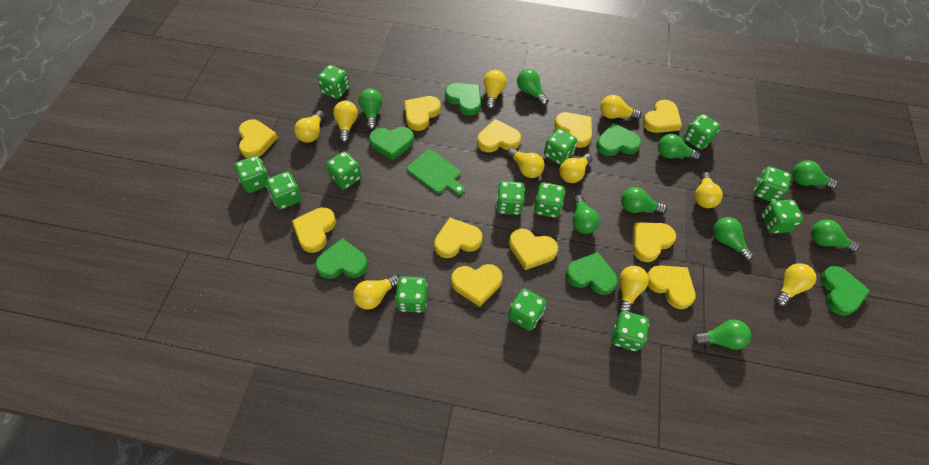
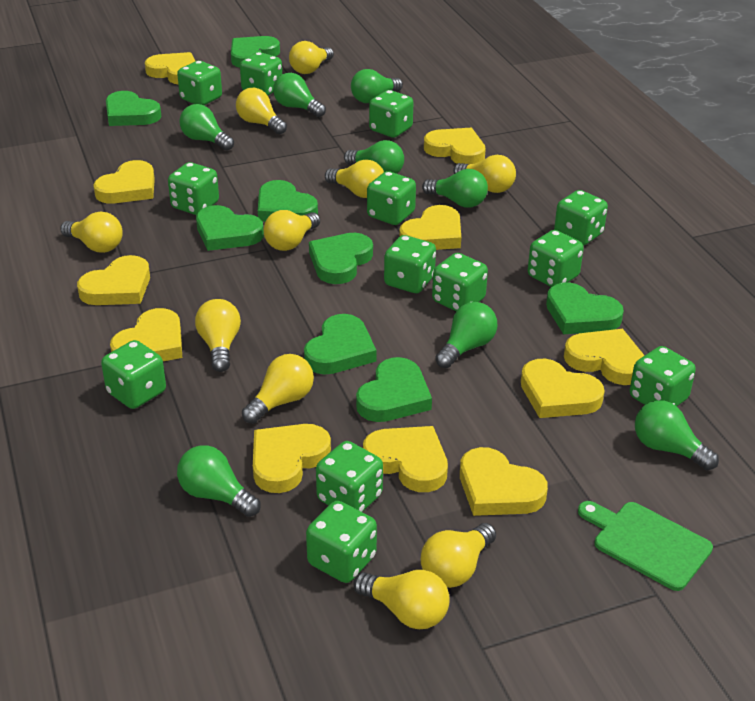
green heart: 6 -> 8
green light bulb: 9 -> 8

